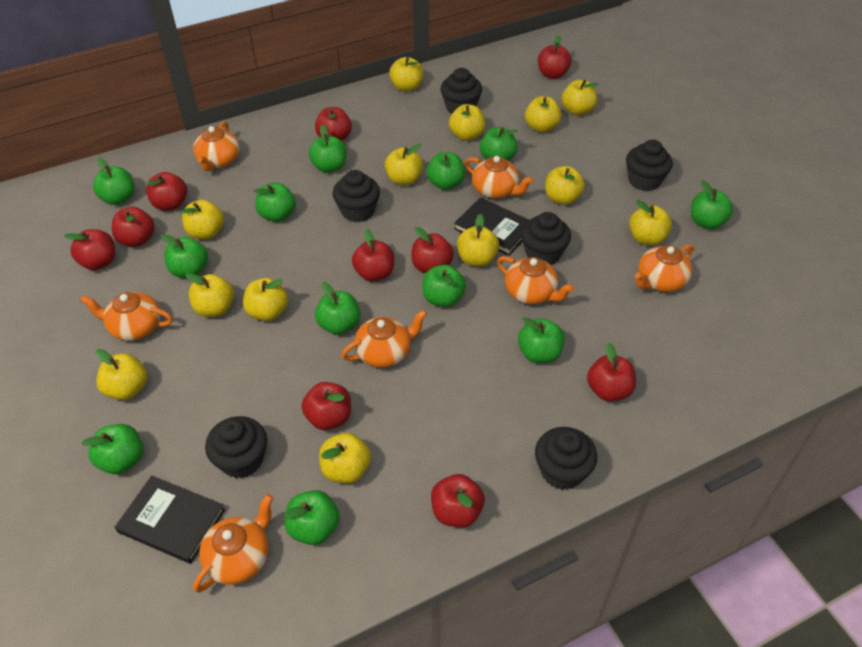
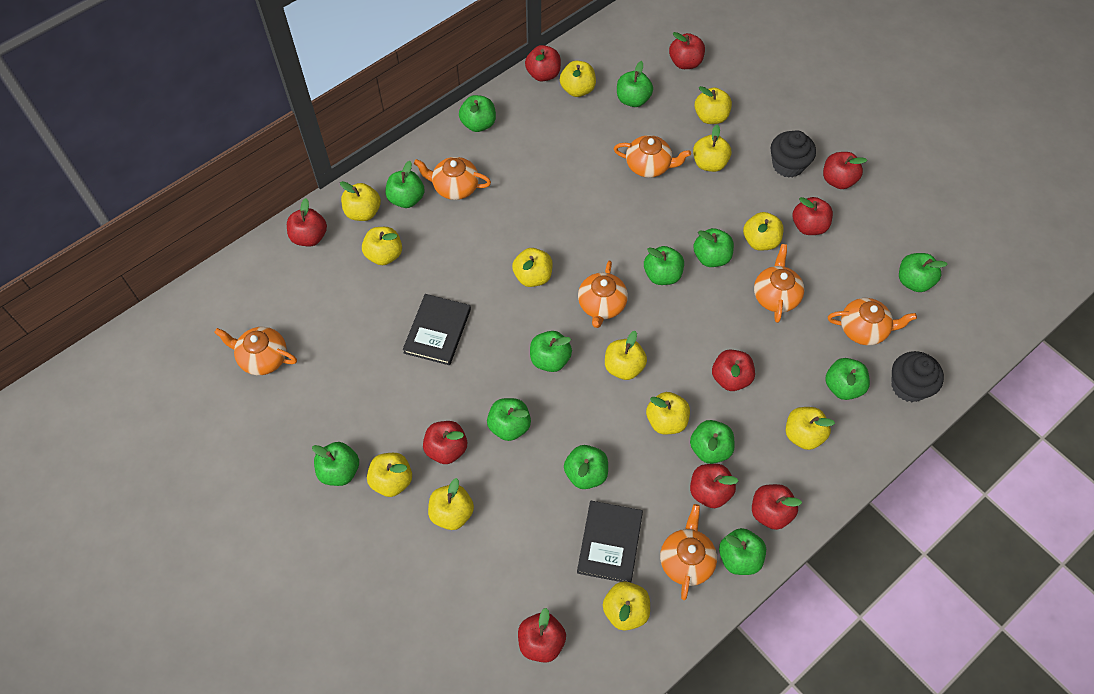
black cupcake: 6 -> 2
green apple: 12 -> 13

